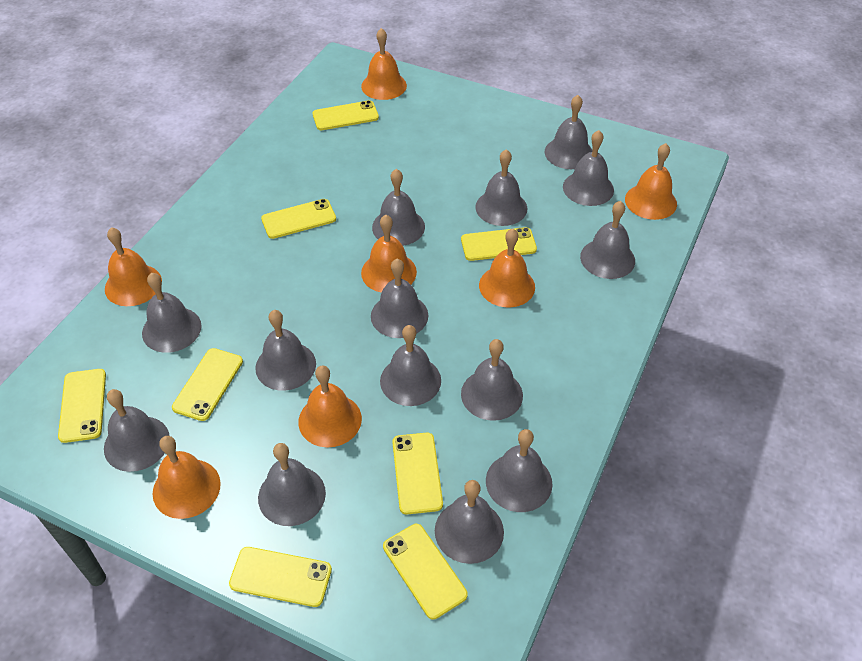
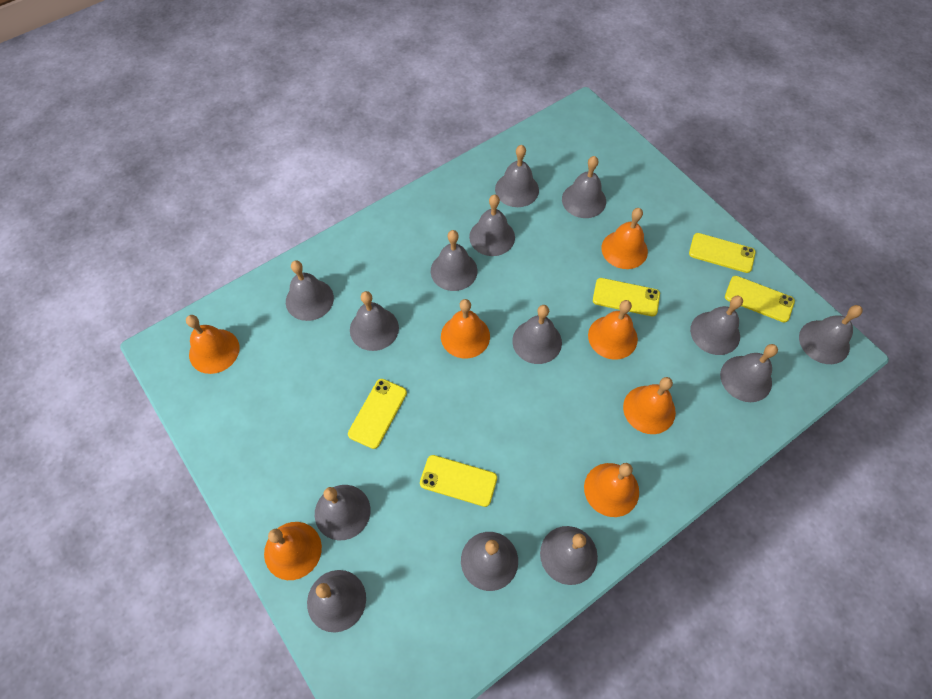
yellow phone: 8 -> 5

